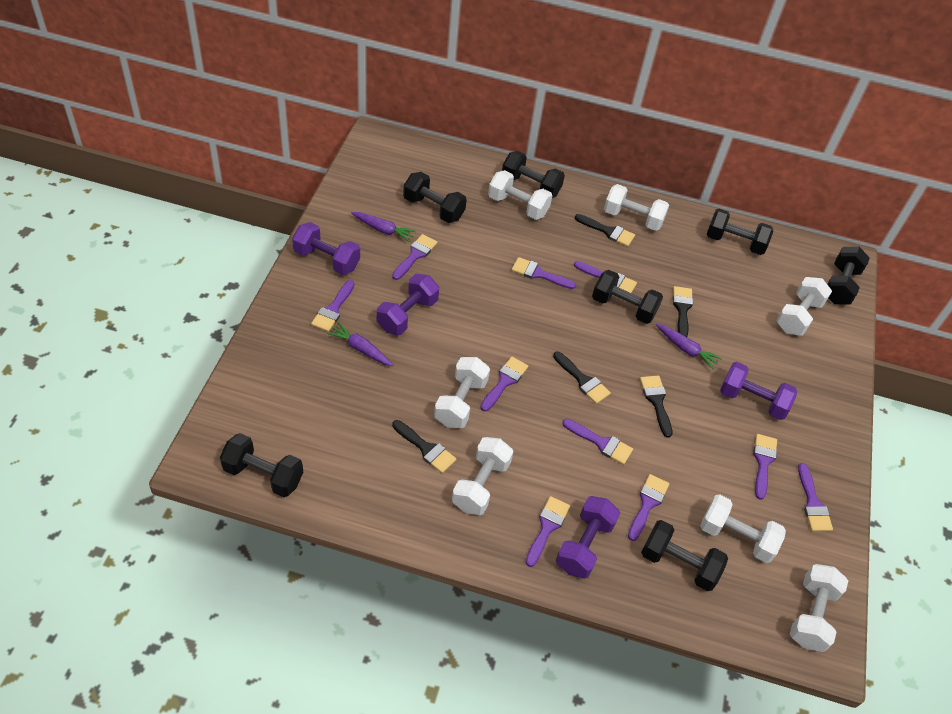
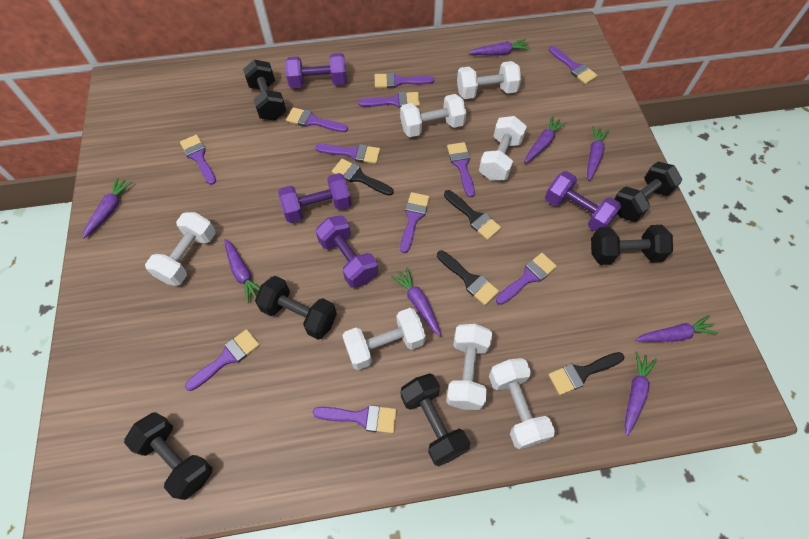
black brush: 5 -> 4
black dumbbell: 7 -> 6
purple brush: 10 -> 11
purple carrot: 3 -> 8

